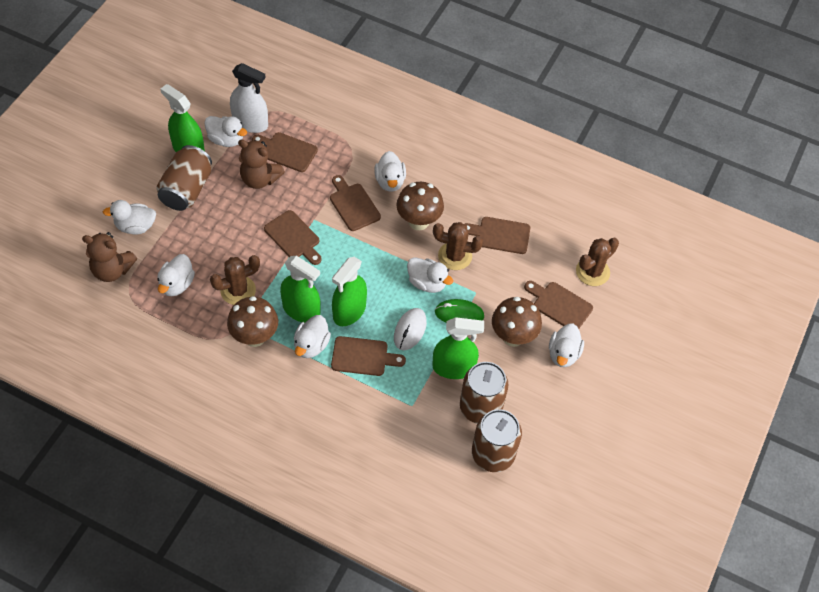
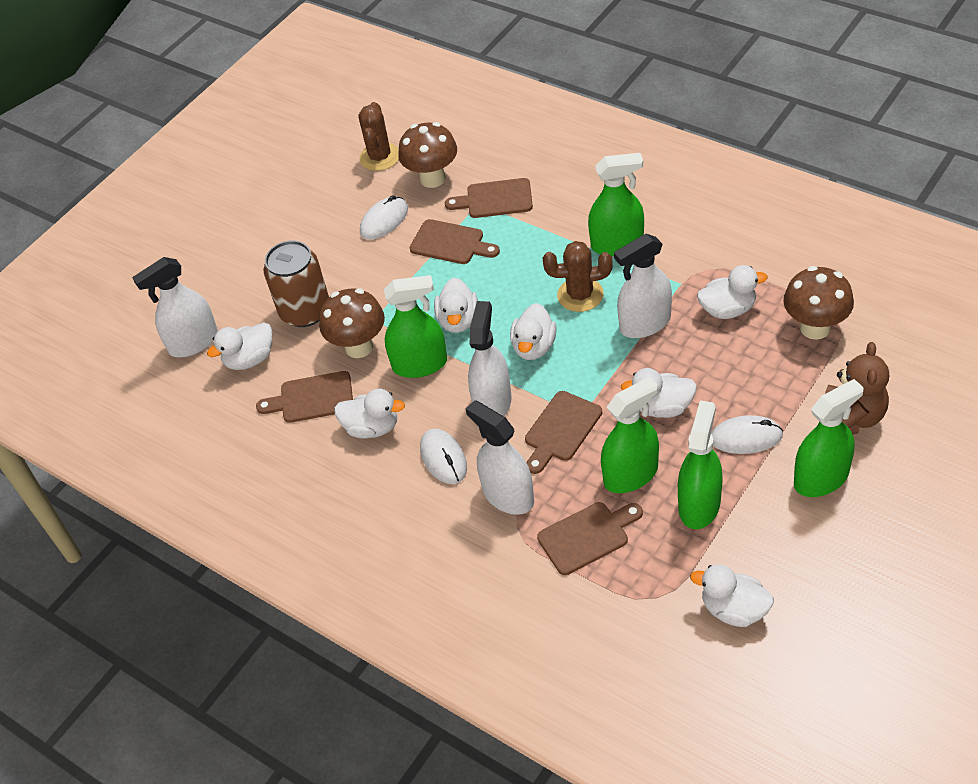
brown cactus: 3 -> 2
brown can: 3 -> 1
brown cutting board: 6 -> 5
brown teddy bear: 2 -> 1
green mouse: 1 -> 0
green spray bottle: 4 -> 5
white mouse: 1 -> 3
white spray bottle: 1 -> 4

